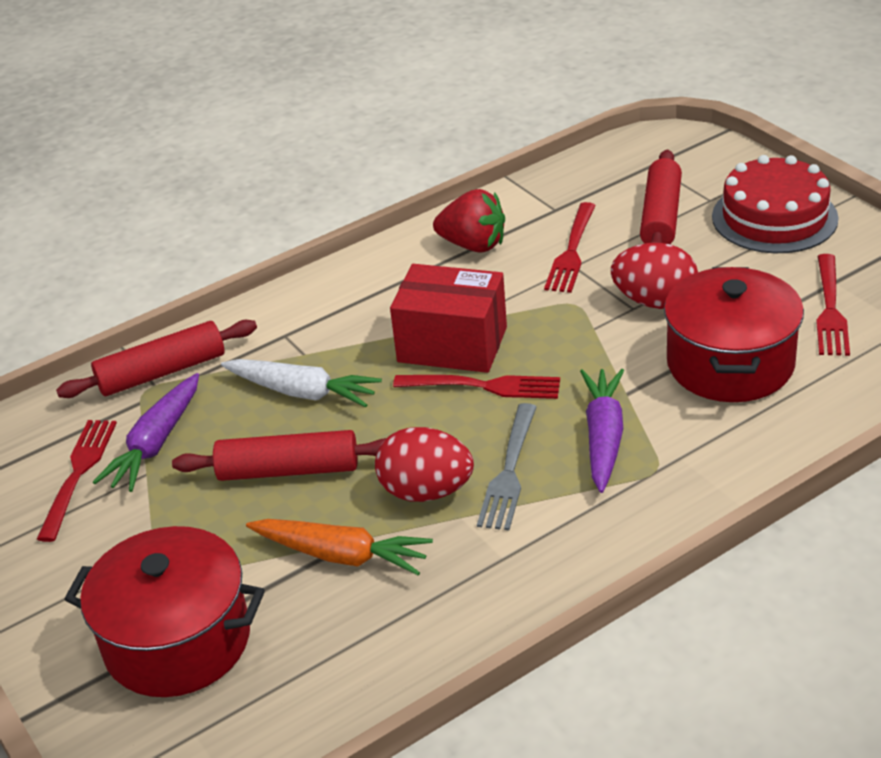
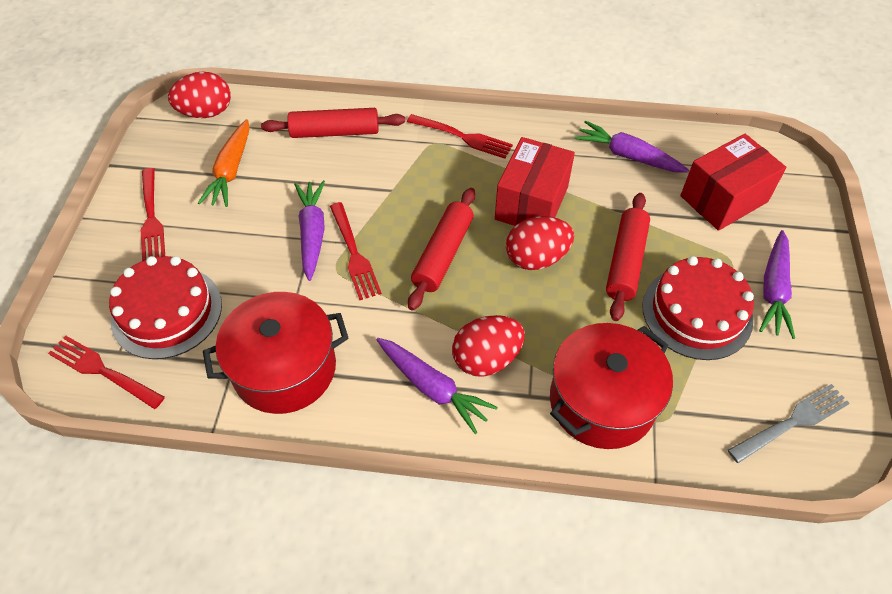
purple carrot: 2 -> 4
red box: 1 -> 2
red cake: 1 -> 2
red egg: 2 -> 3
red strawberry: 1 -> 0
white carrot: 1 -> 0

